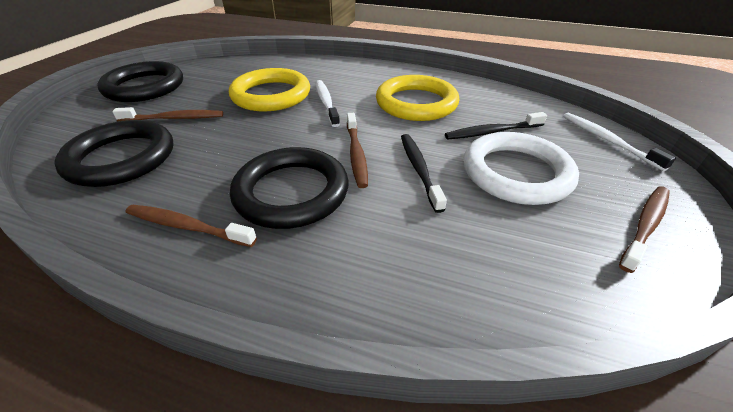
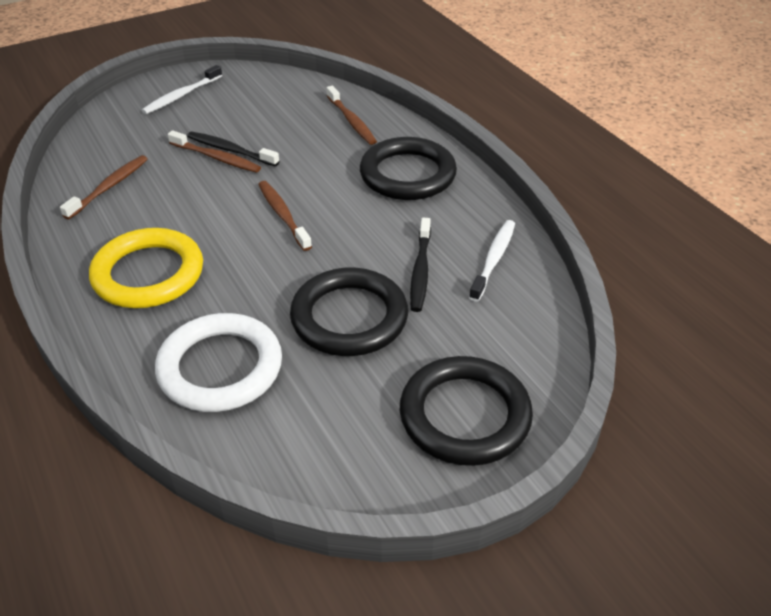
yellow ring: 2 -> 1

